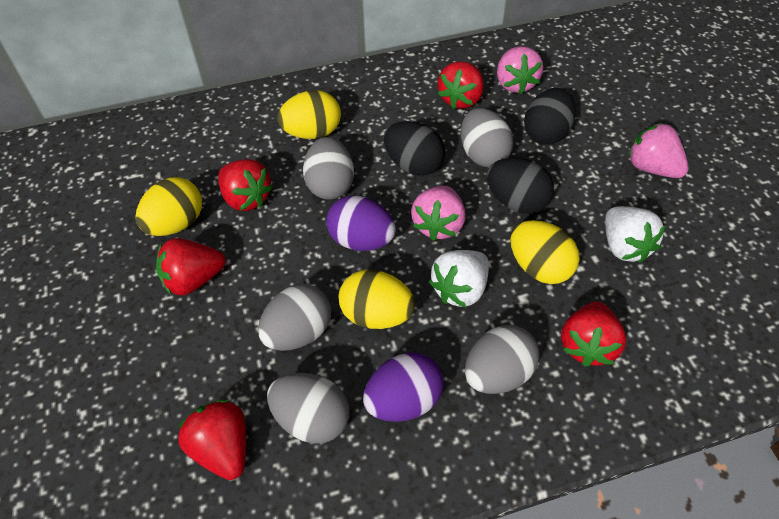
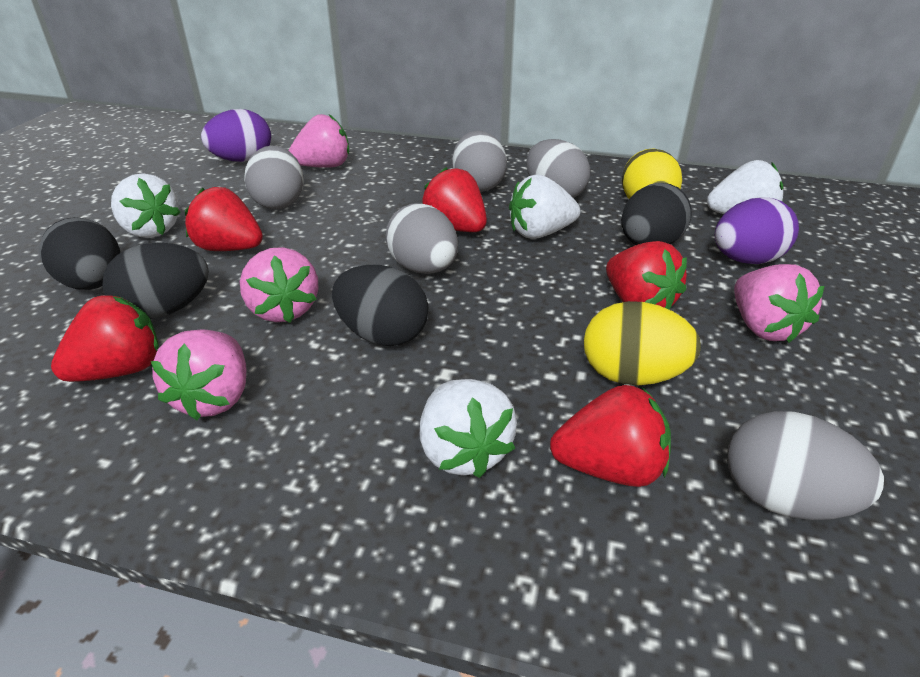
black egg: 3 -> 4
pink strawberry: 3 -> 4
white strawberry: 2 -> 4
yellow egg: 4 -> 2

